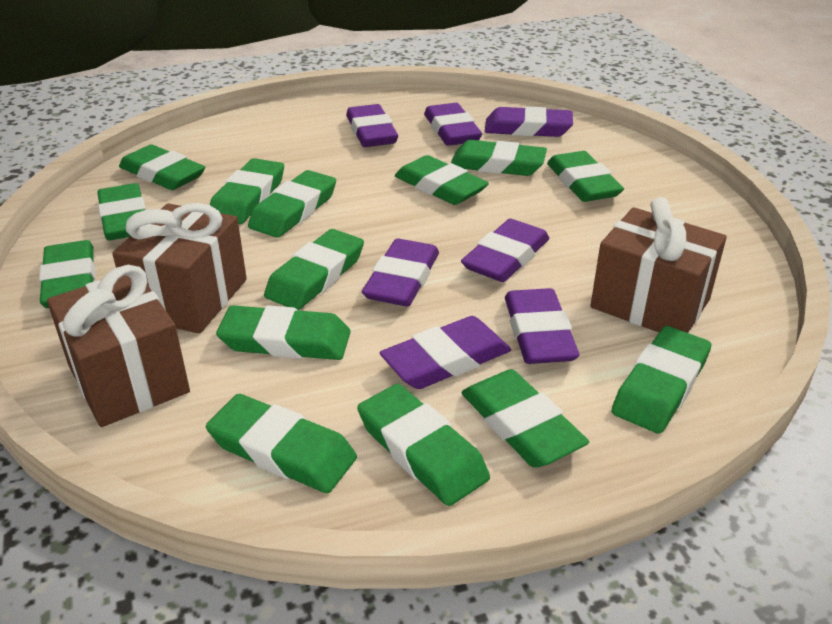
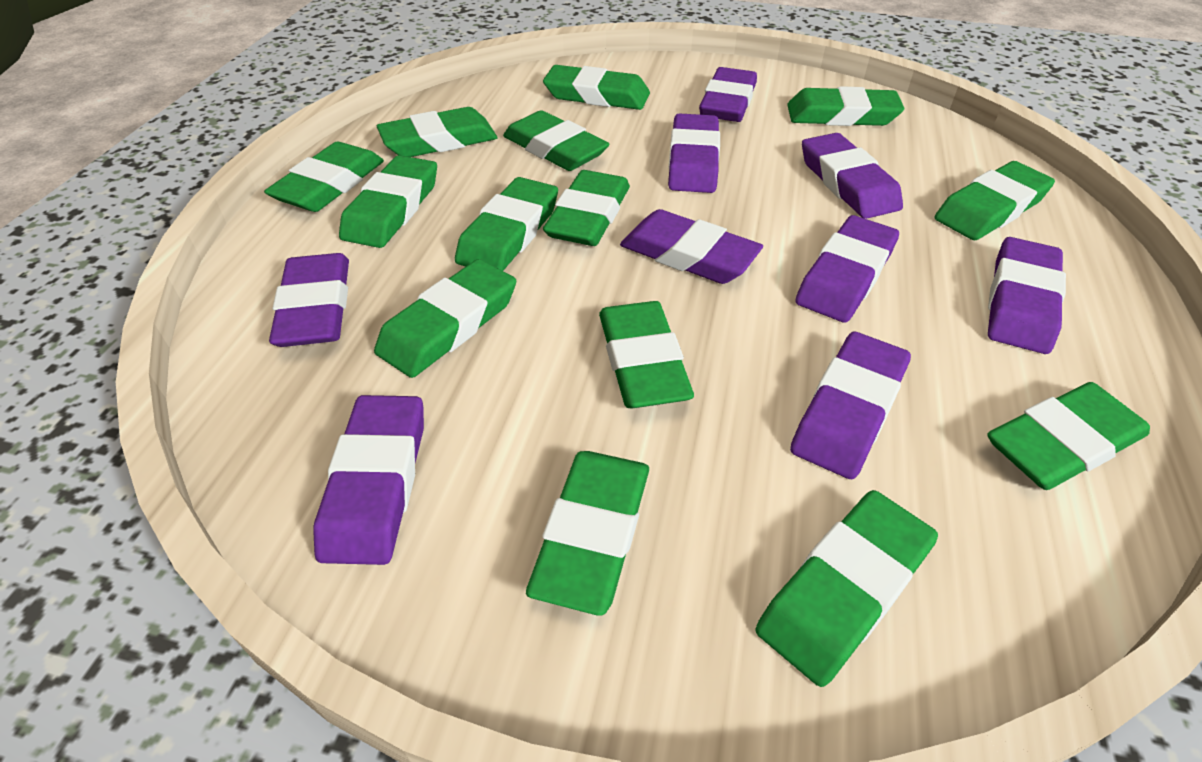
brown gift: 3 -> 0
purple eraser: 7 -> 9

